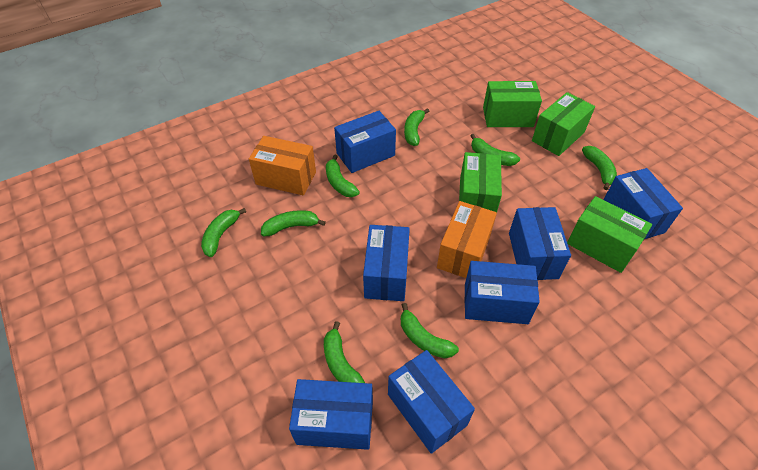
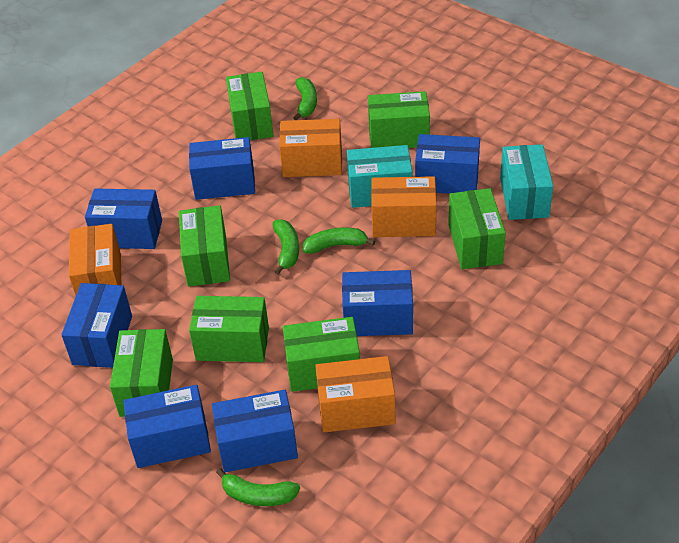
green banana: 8 -> 4
green box: 4 -> 7
orange box: 2 -> 4
turquoise box: 0 -> 2

